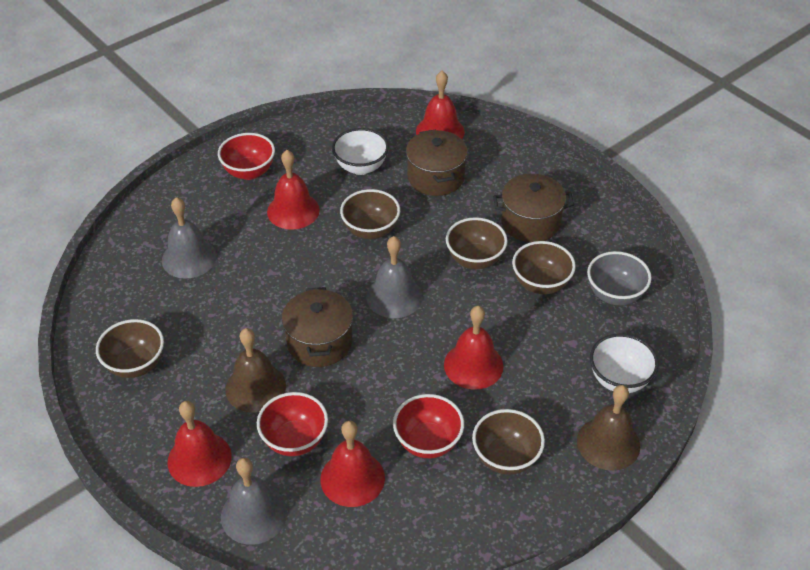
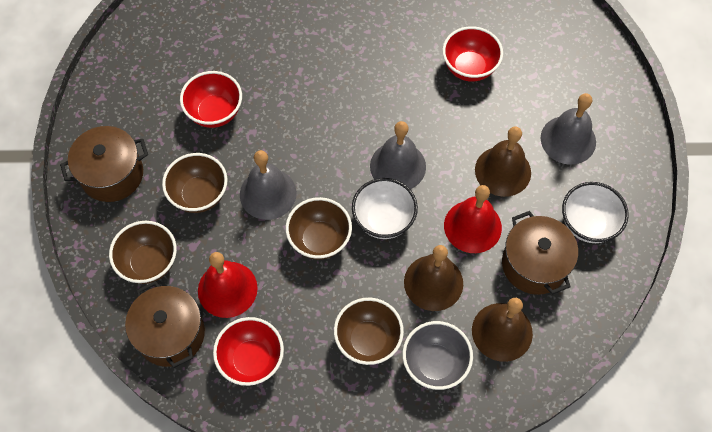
brown bell: 2 -> 3
brown bowl: 5 -> 4
red bell: 5 -> 2

